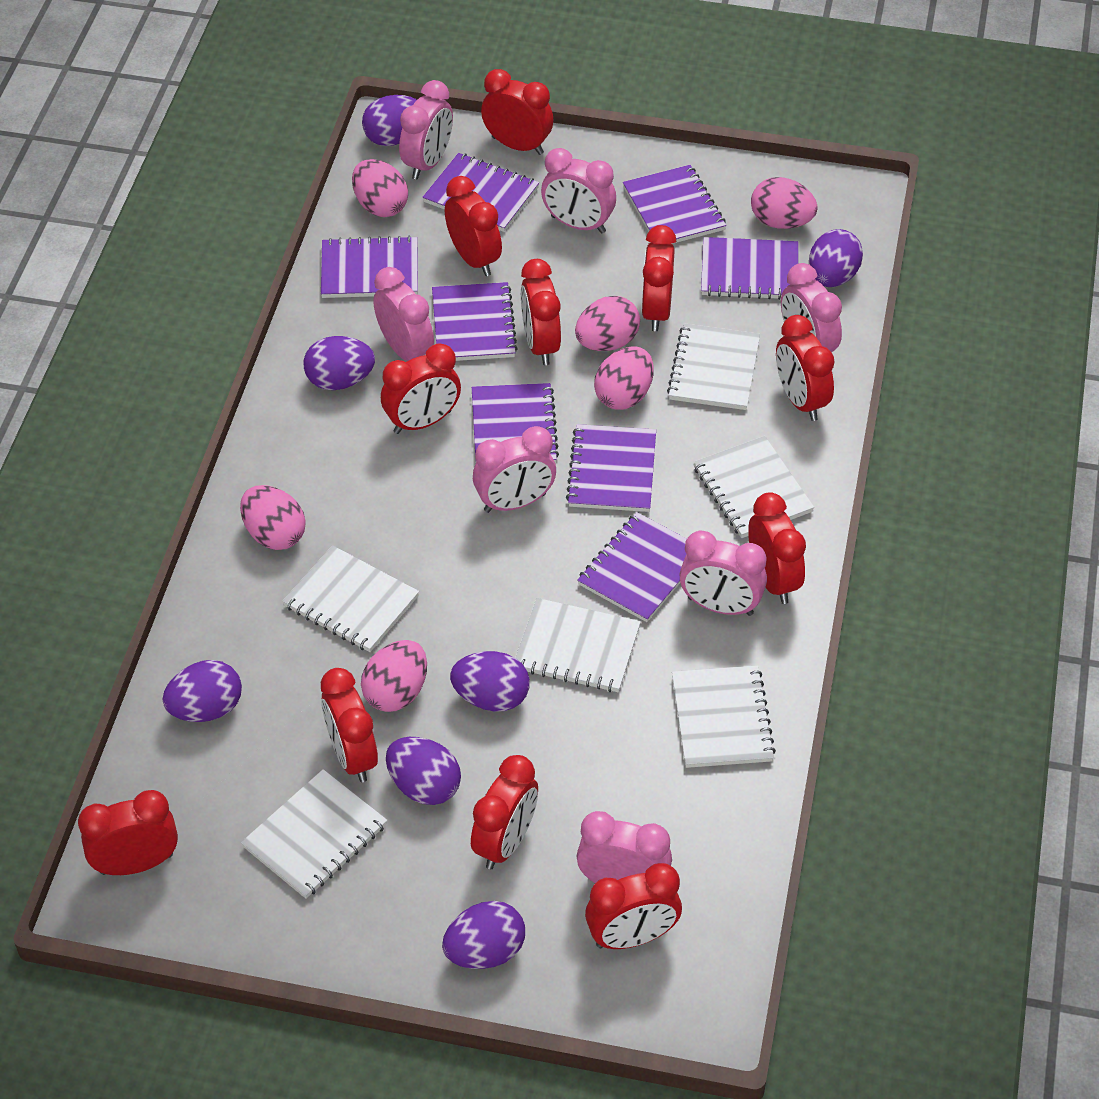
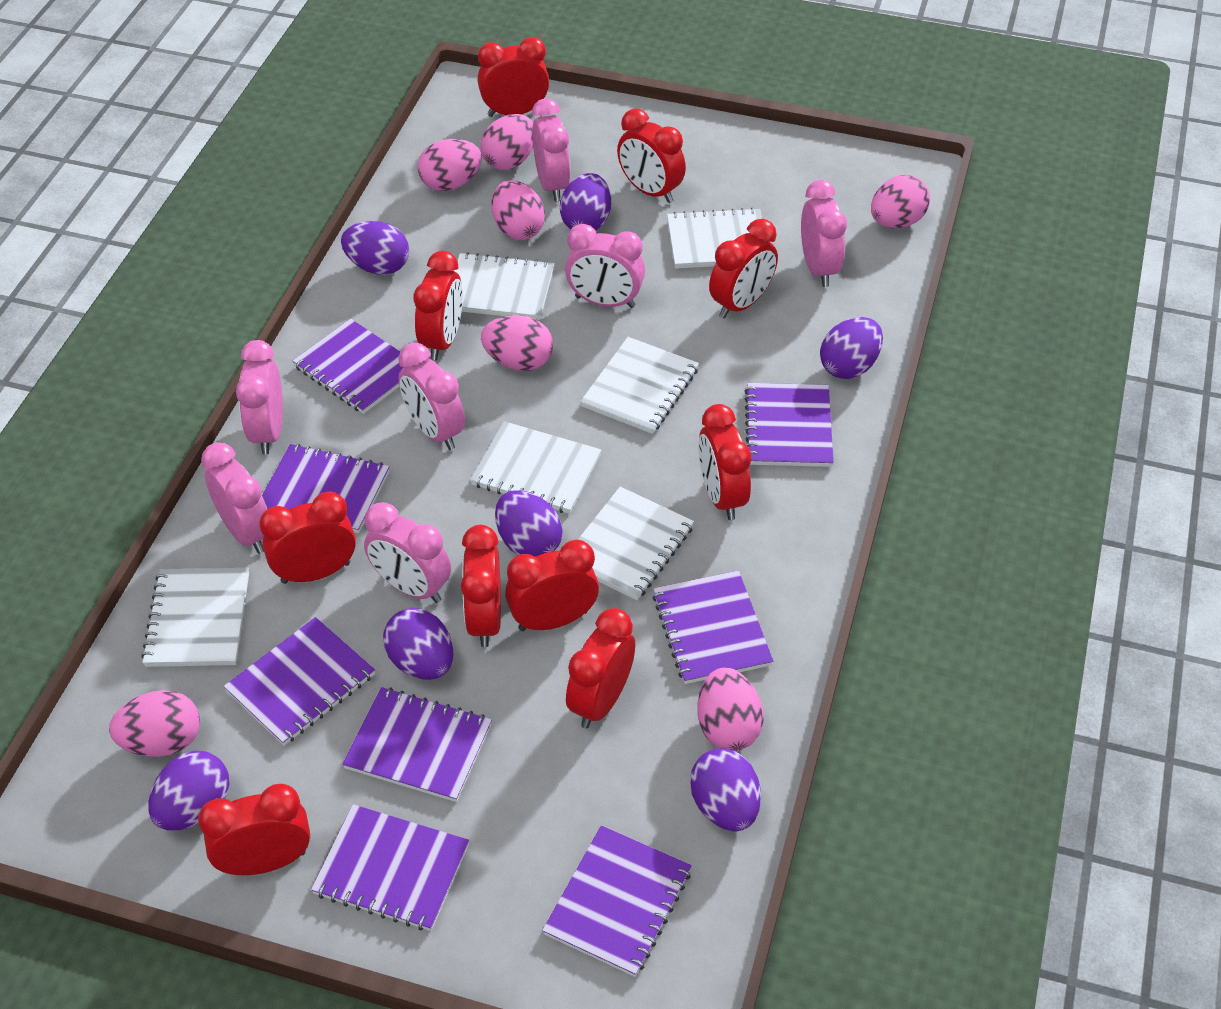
pink egg: 6 -> 7
red clock: 11 -> 10

